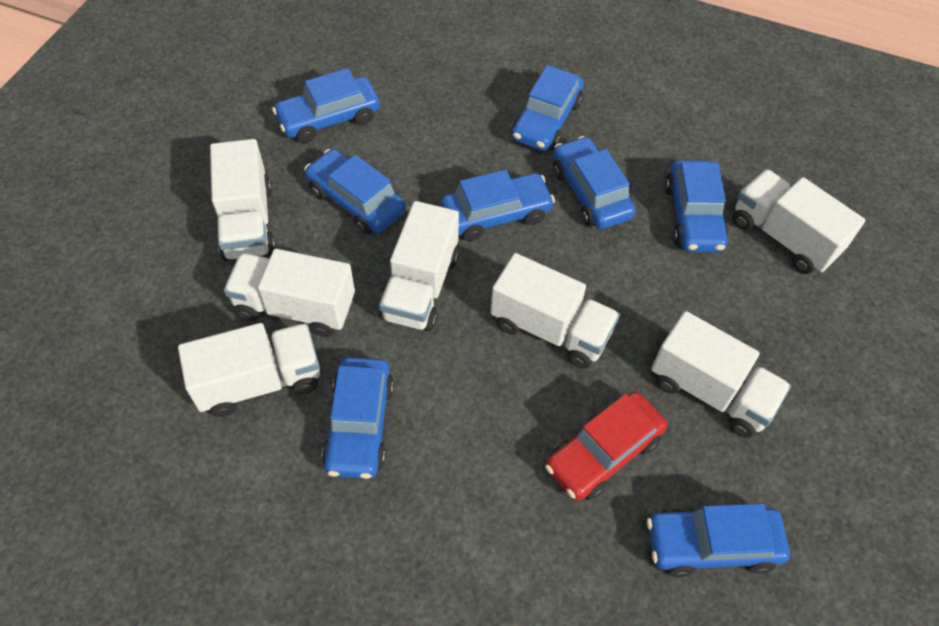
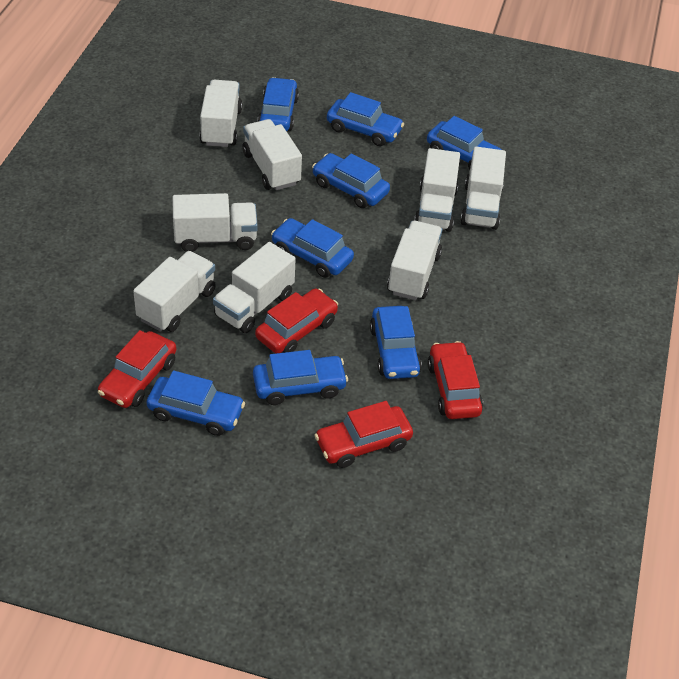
red car: 1 -> 4
white truck: 7 -> 8

